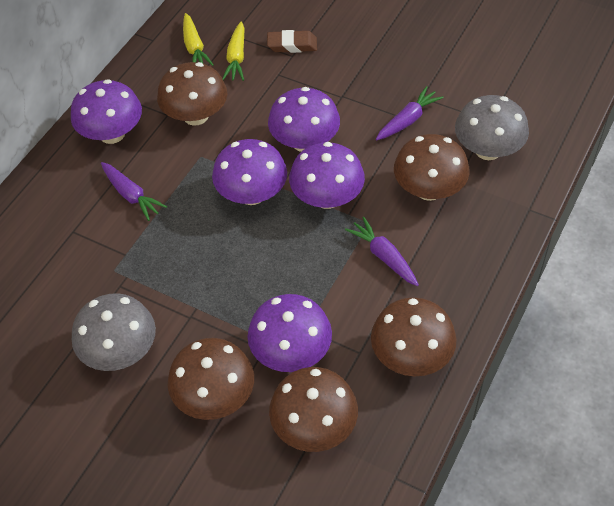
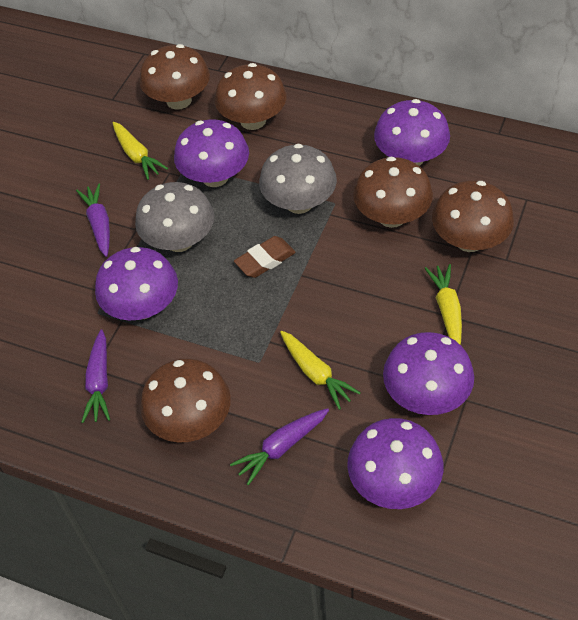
yellow carrot: 2 -> 3

